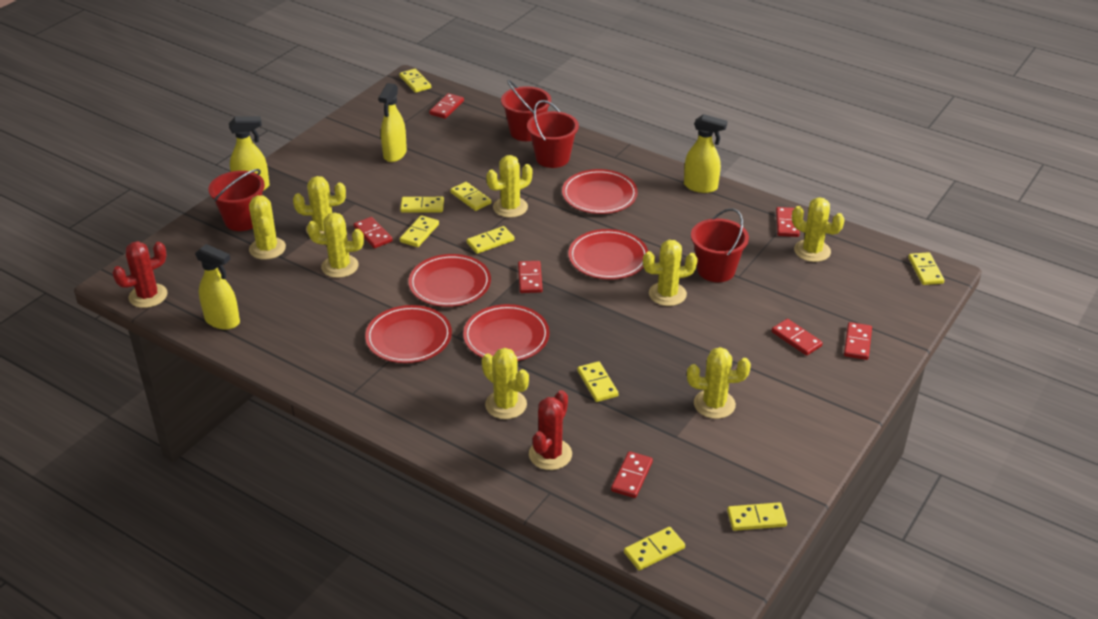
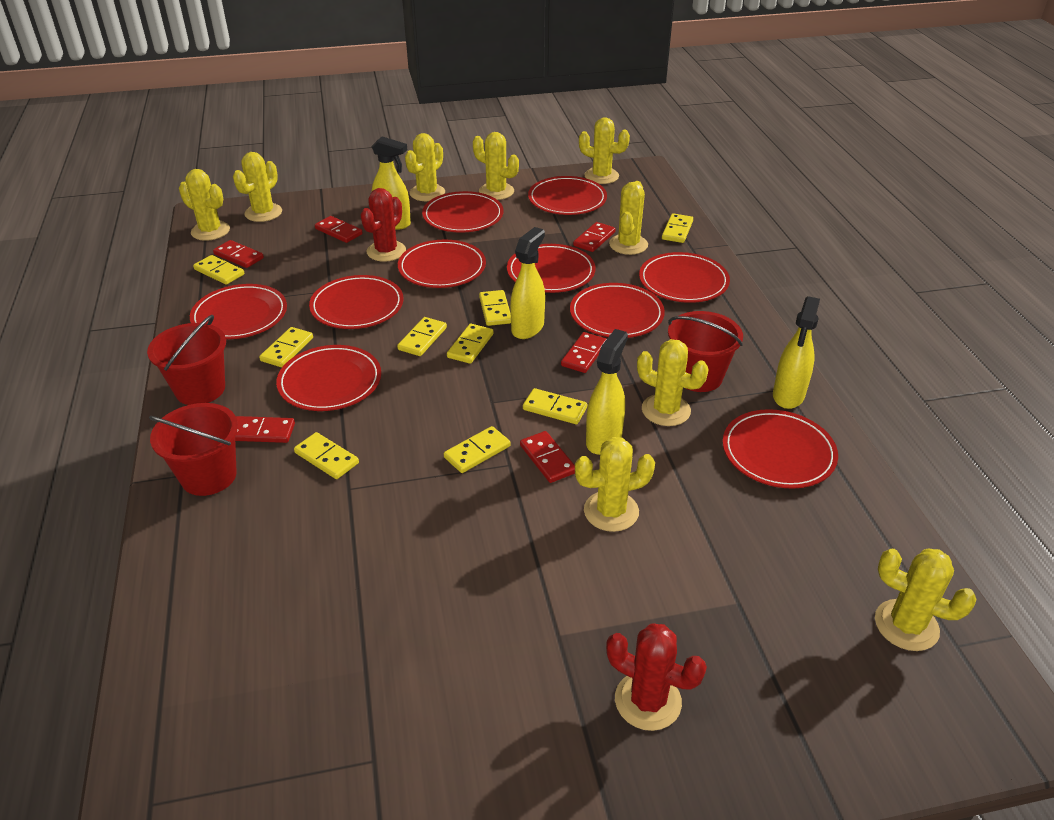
red bucket: 4 -> 3
red domino: 7 -> 6
red plate: 5 -> 10
yellow cactus: 8 -> 9

